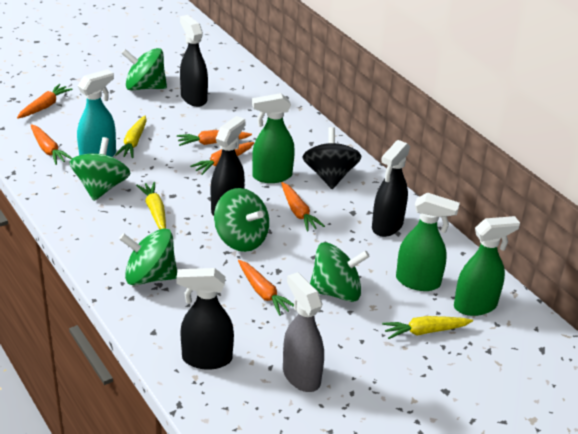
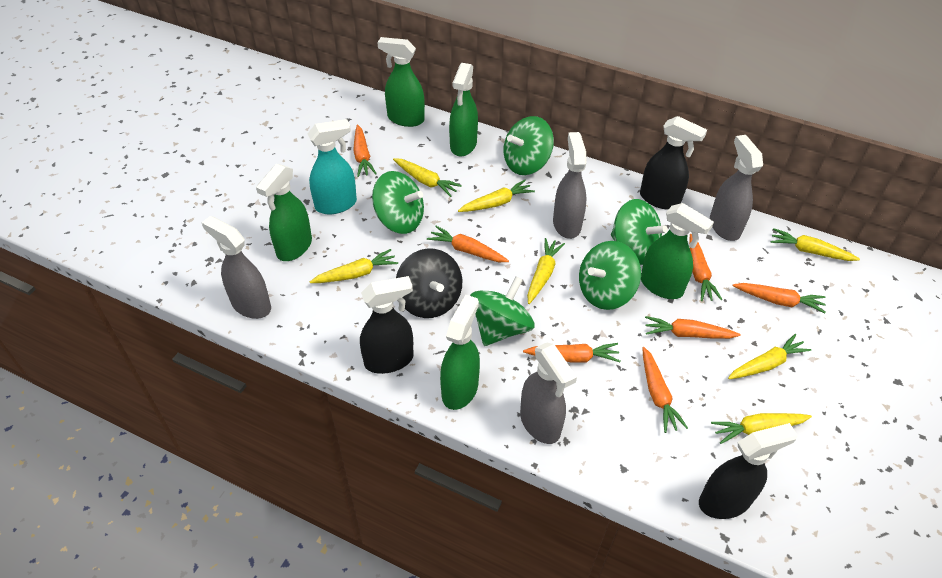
black spray bottle: 4 -> 3
green spray bottle: 3 -> 5
grey spray bottle: 1 -> 4
orange carrot: 6 -> 7
yellow carrot: 3 -> 7

